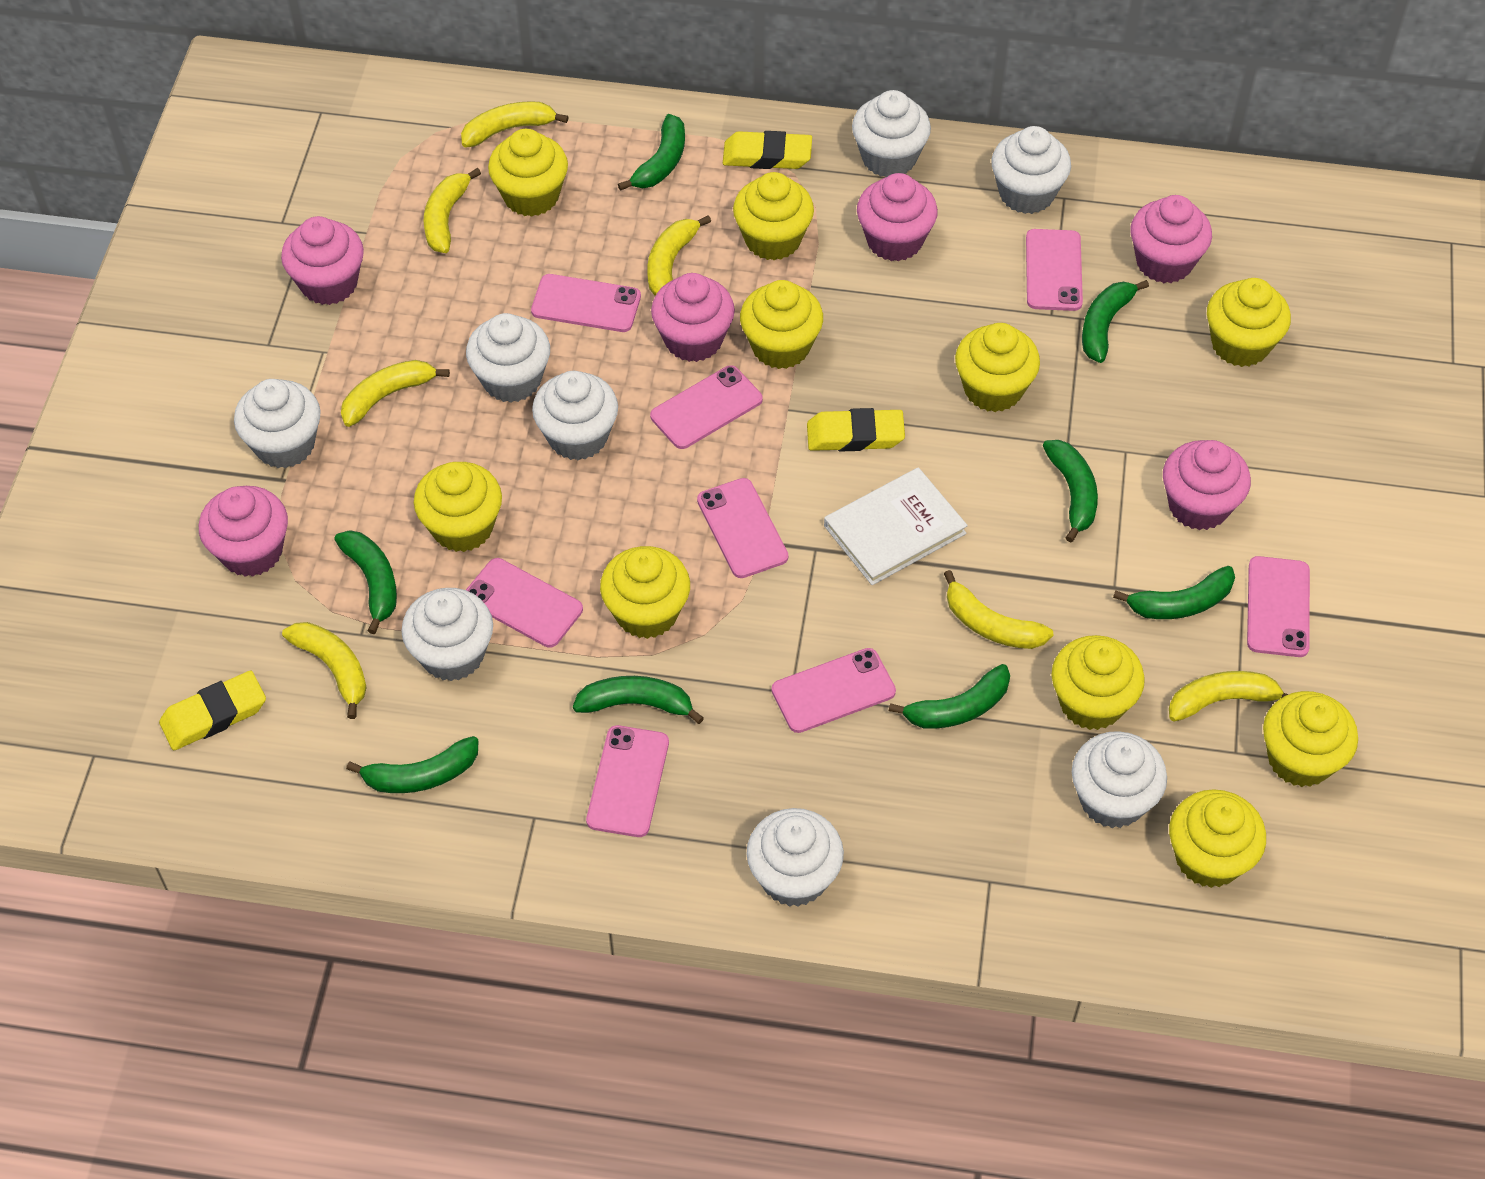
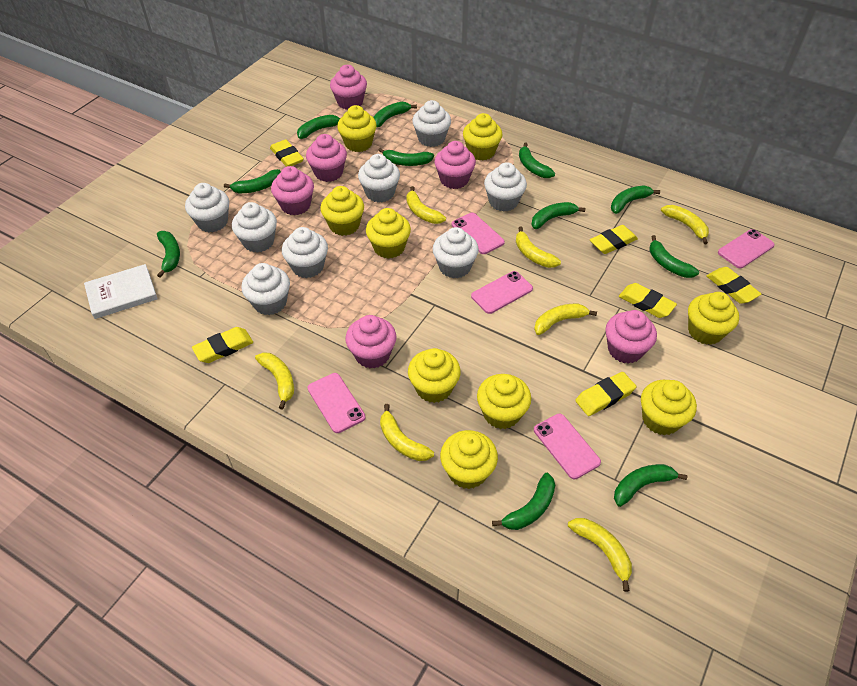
green banana: 8 -> 11
pink phone: 8 -> 5
yellow cupcake: 10 -> 9
yellow eraser: 3 -> 6

